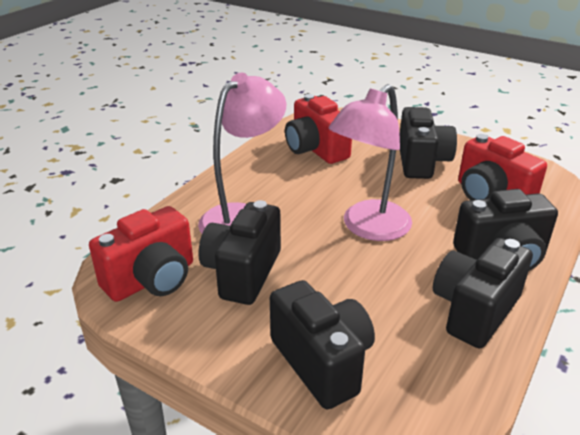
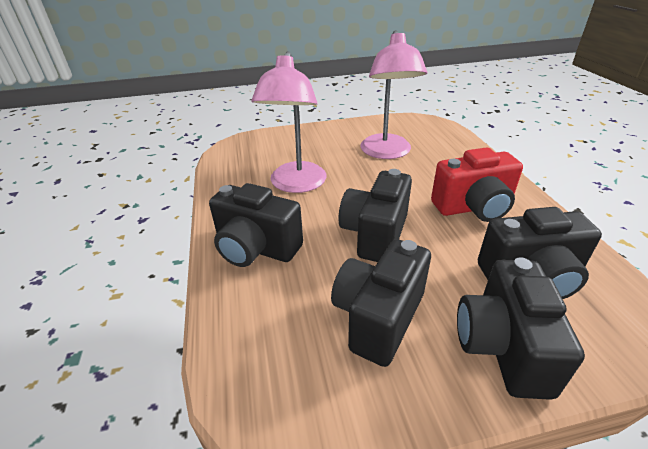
red camera: 3 -> 1

